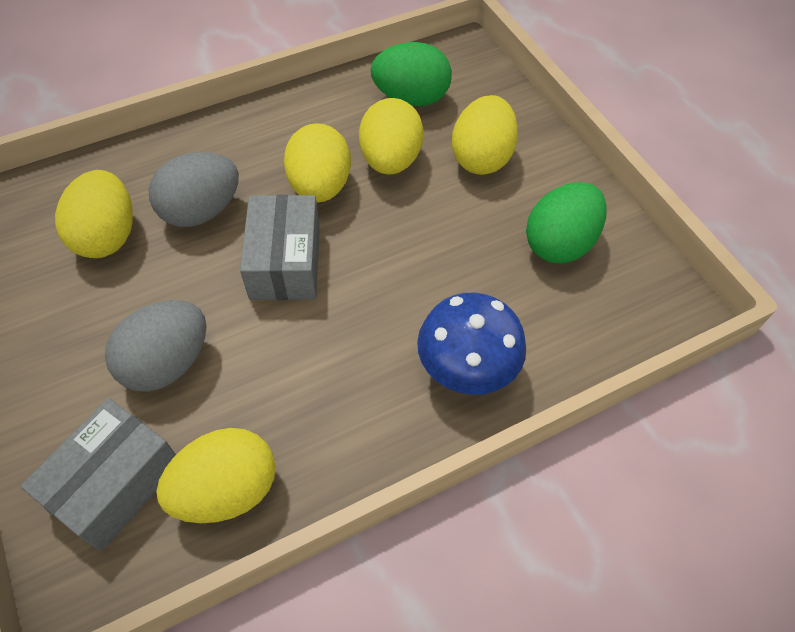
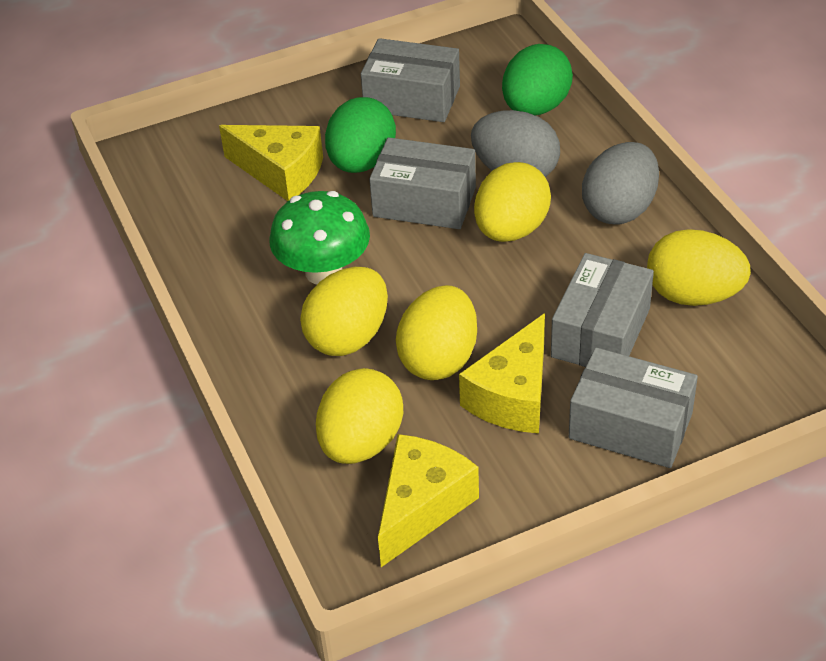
blue mushroom: 1 -> 0
green mushroom: 0 -> 1
grey box: 2 -> 4
yellow cheese: 0 -> 3

